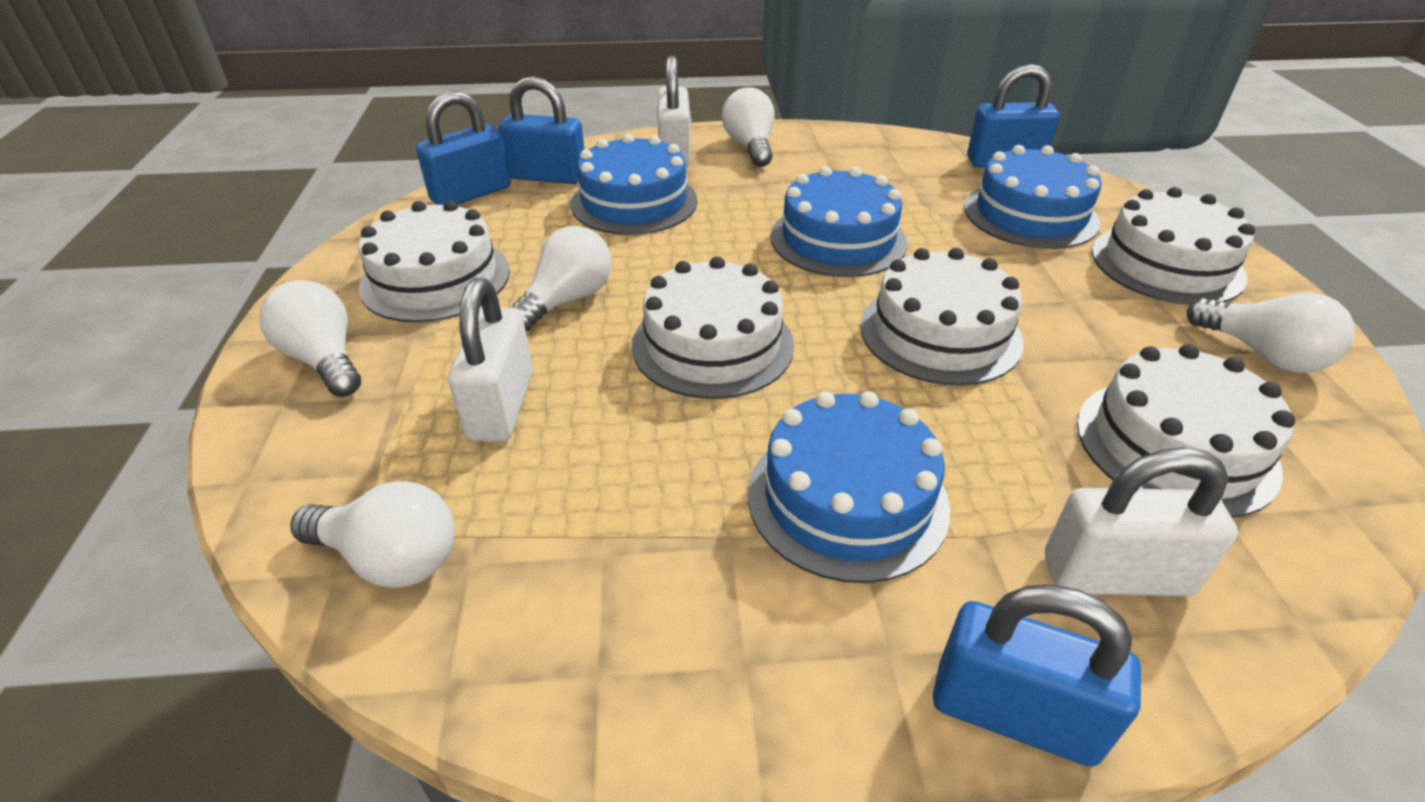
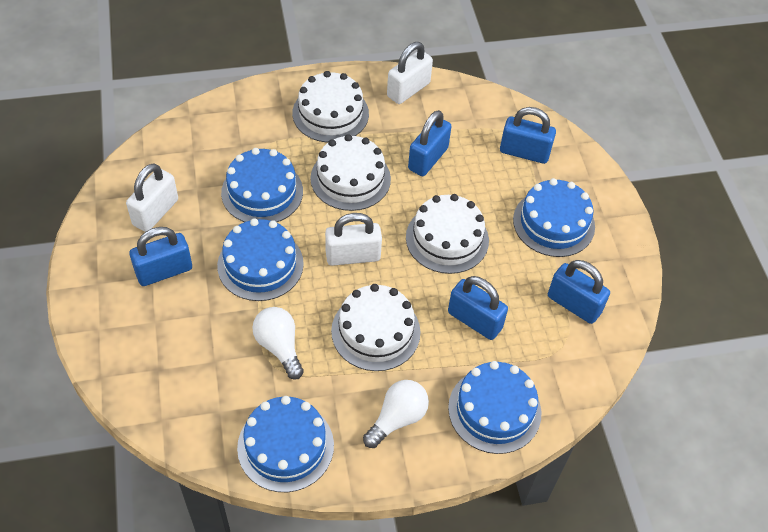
blue cake: 4 -> 5
blue padlock: 4 -> 5
white cake: 5 -> 4
white light bulb: 5 -> 2

